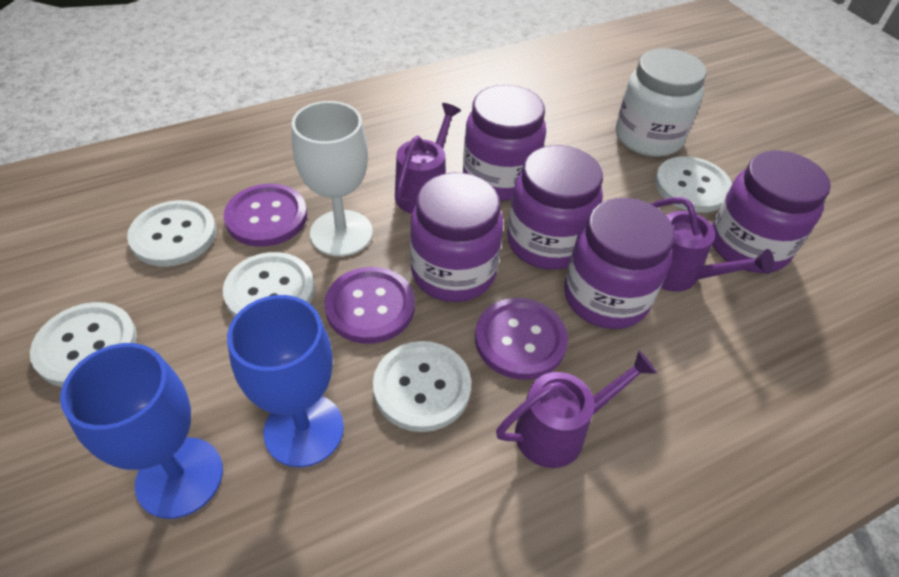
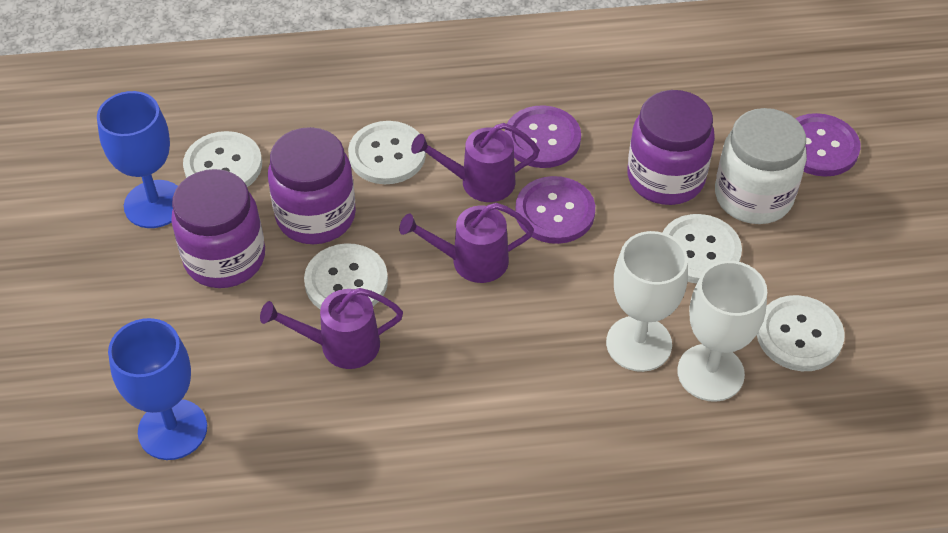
purple jar: 5 -> 3
white goblet: 1 -> 2

